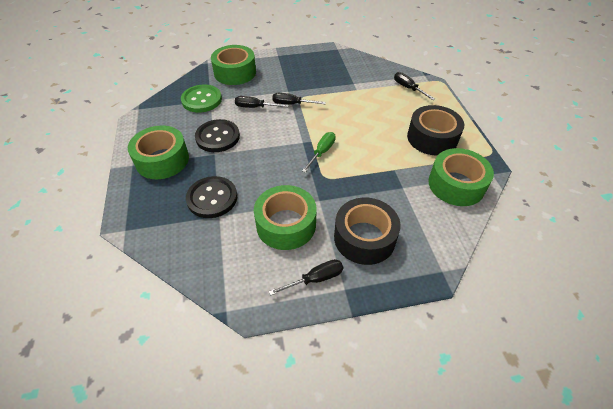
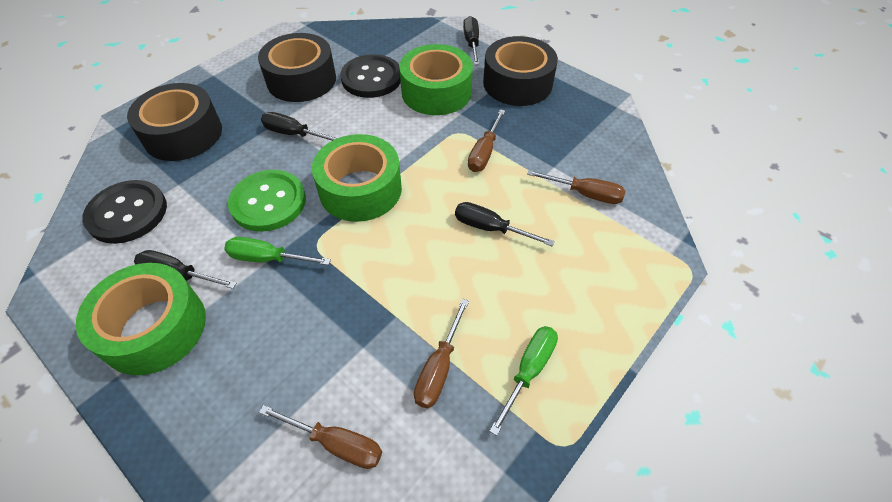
black tape: 2 -> 3
brown screwdriver: 0 -> 4
green screwdriver: 1 -> 2
green tape: 4 -> 3

